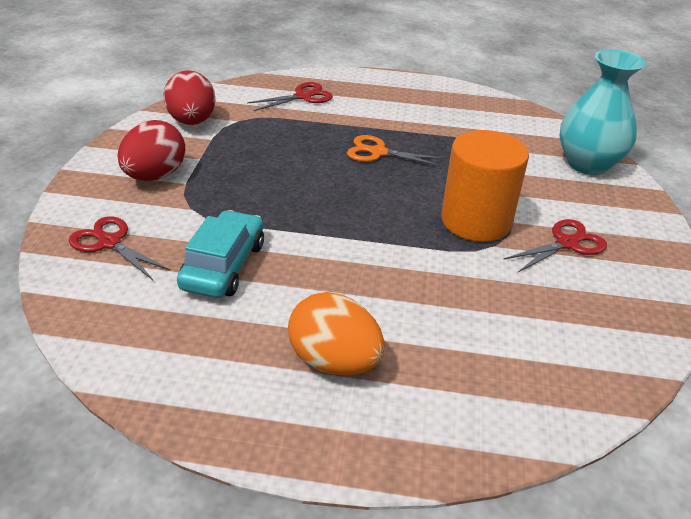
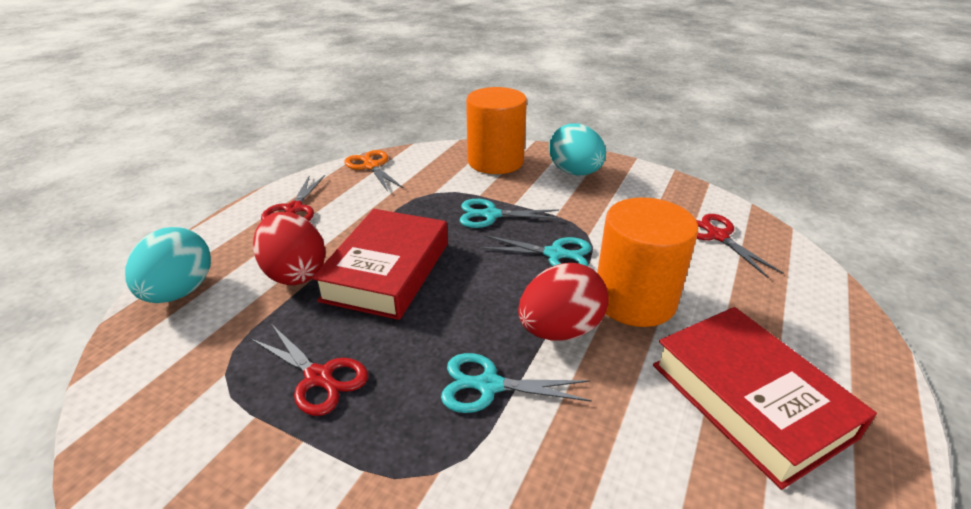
orange cylinder: 1 -> 2
orange egg: 1 -> 0
red book: 0 -> 2
turquoise car: 1 -> 0
turquoise egg: 0 -> 2
turquoise scissors: 0 -> 3
turquoise vase: 1 -> 0

